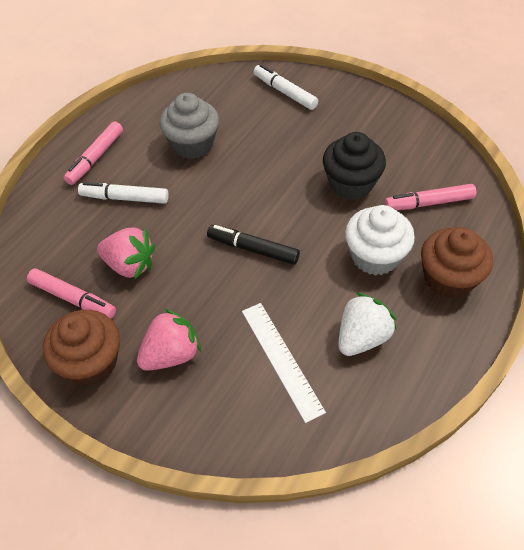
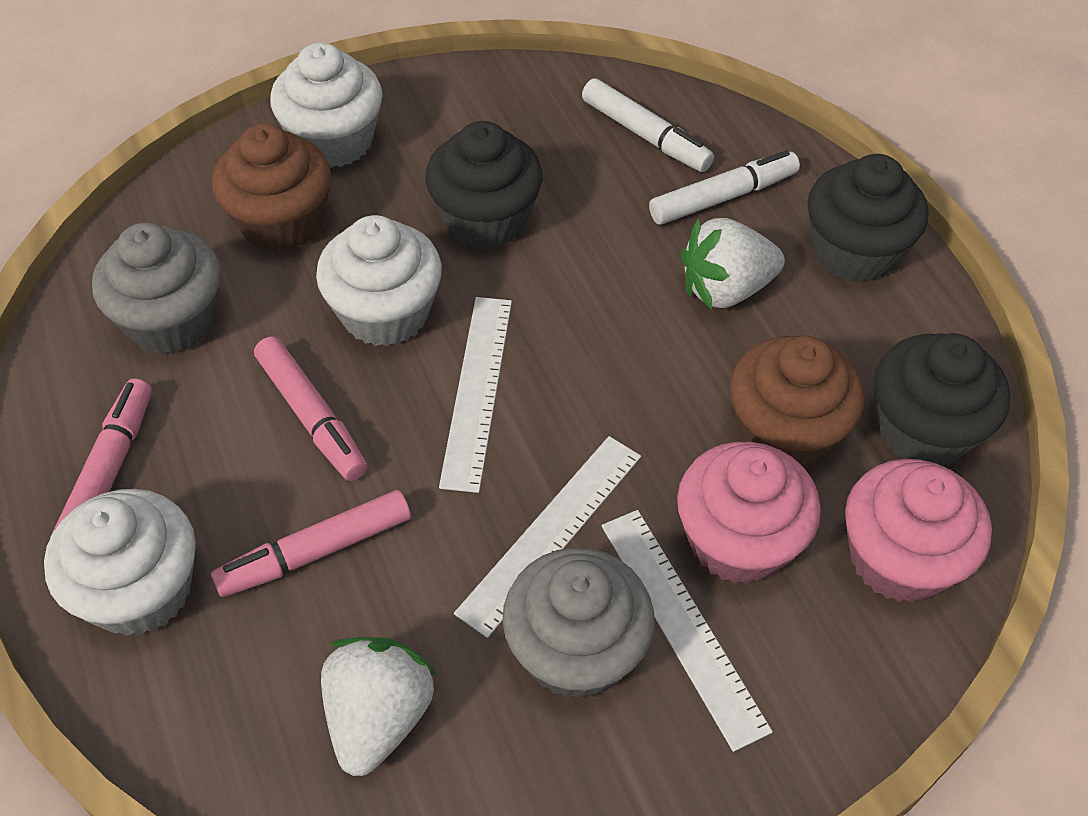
black cupcake: 1 -> 3
black marker: 1 -> 0
grey cupcake: 1 -> 2
pink cupcake: 0 -> 2
pink strawberry: 2 -> 0
white cupcake: 1 -> 3
white ruler: 1 -> 3
white strawberry: 1 -> 2

